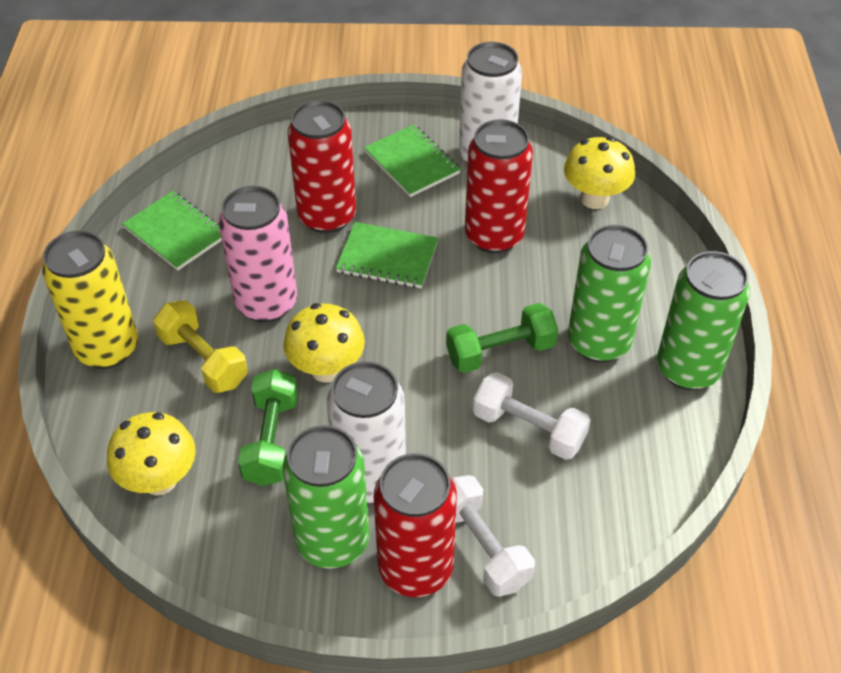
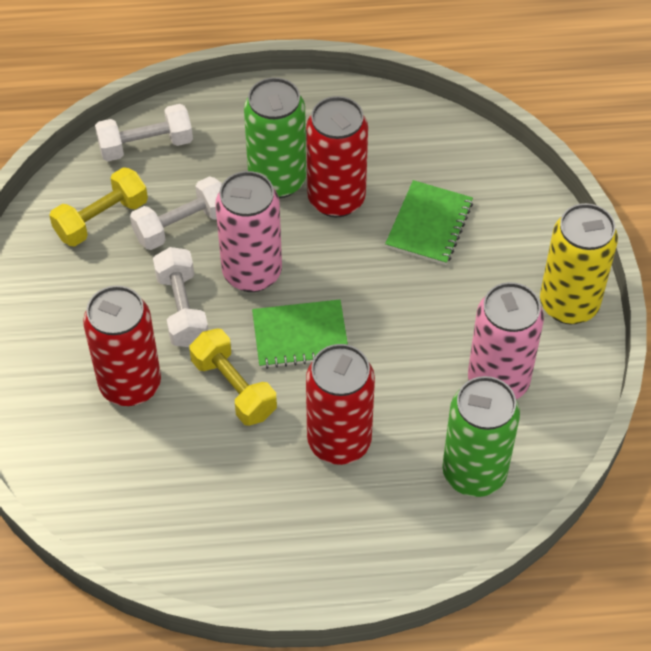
green can: 3 -> 2
green dumbbell: 2 -> 0
green notebook: 3 -> 2
pink can: 1 -> 2
white can: 2 -> 0
white dumbbell: 2 -> 3
yellow dumbbell: 1 -> 2
yellow mushroom: 3 -> 0

